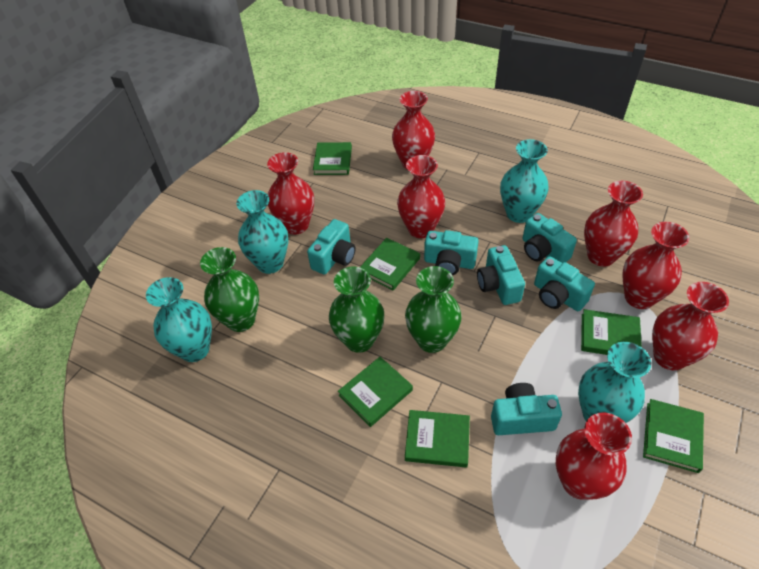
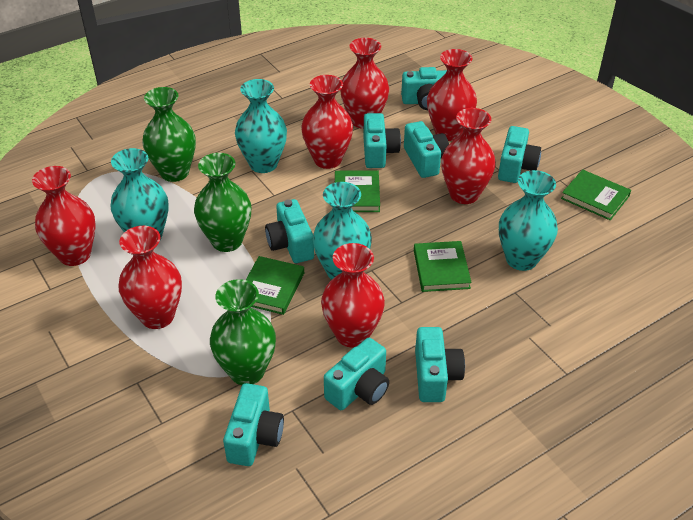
green book: 6 -> 4
turquoise camera: 6 -> 8

